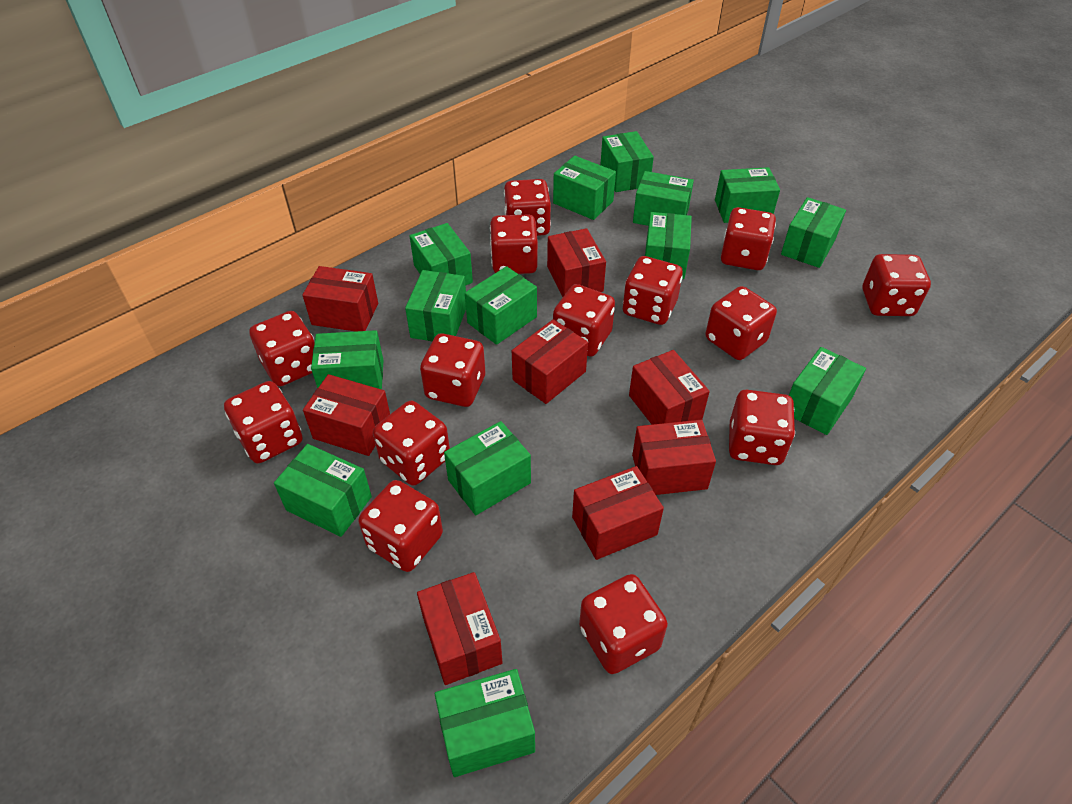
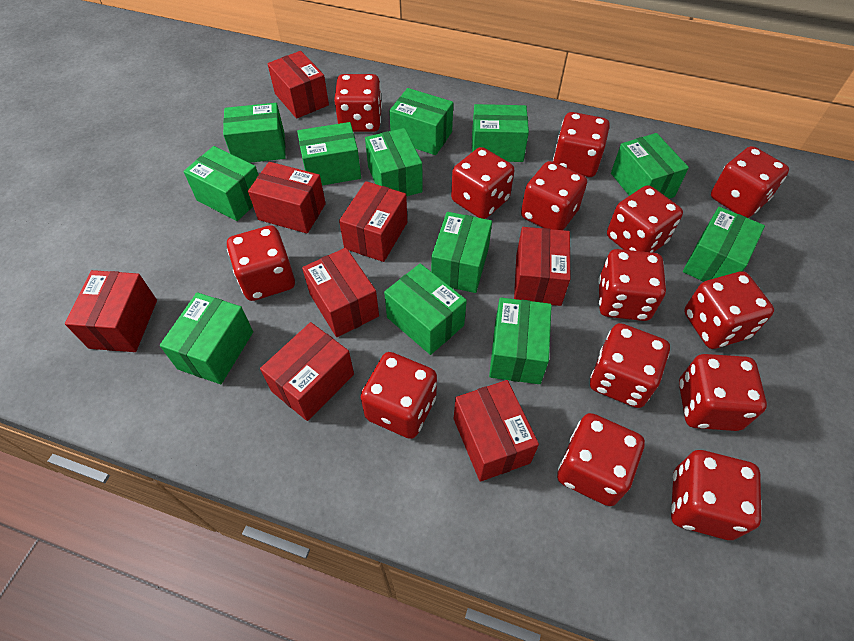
green box: 14 -> 12

